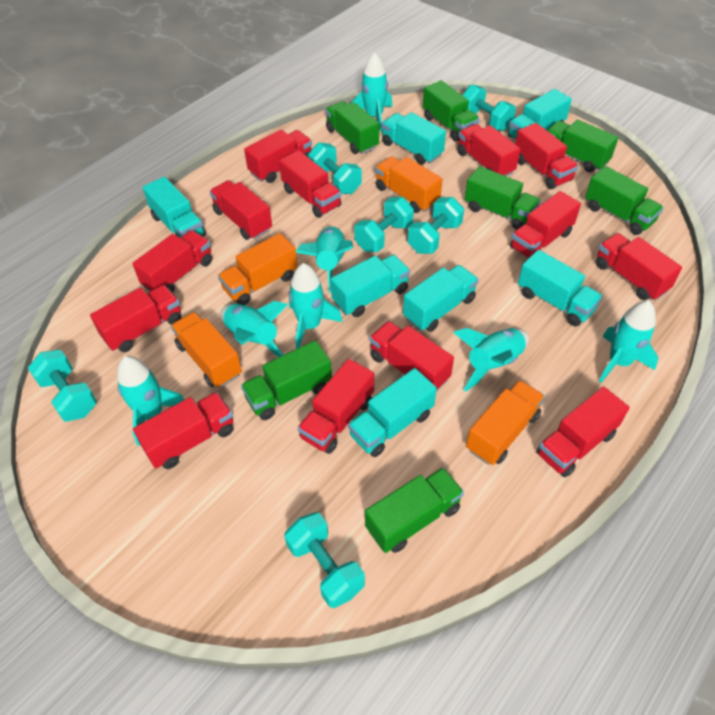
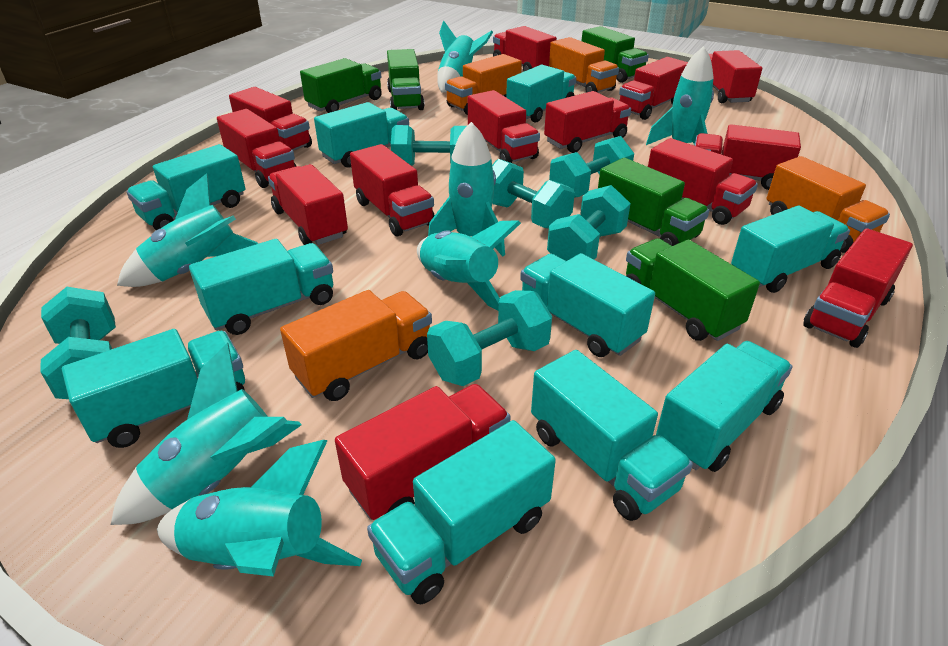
green truck: 7 -> 5
turquoise truck: 7 -> 10

